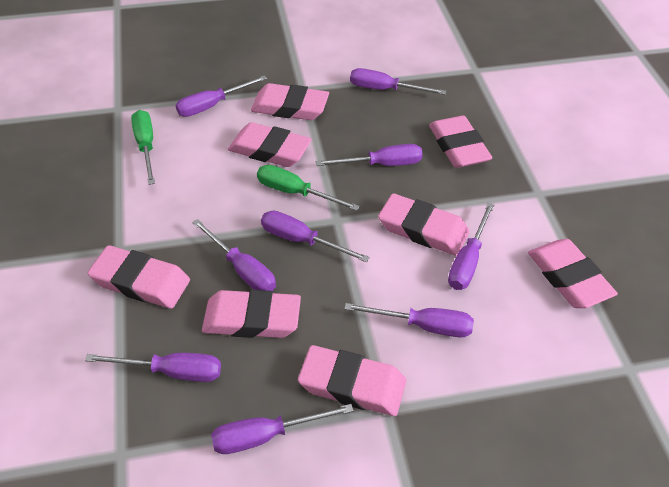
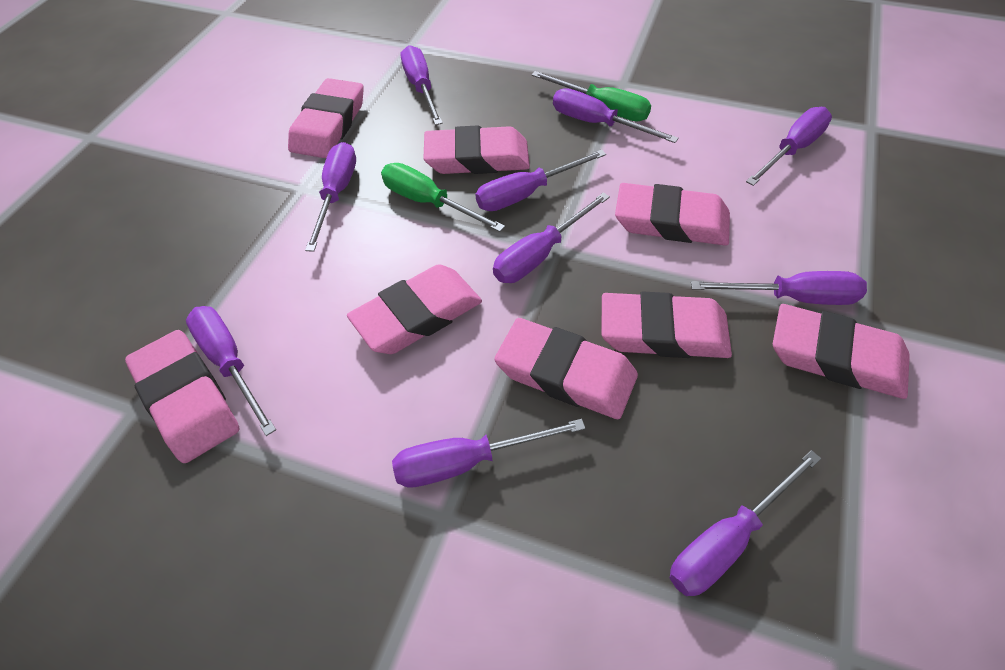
purple screwdriver: 9 -> 10

